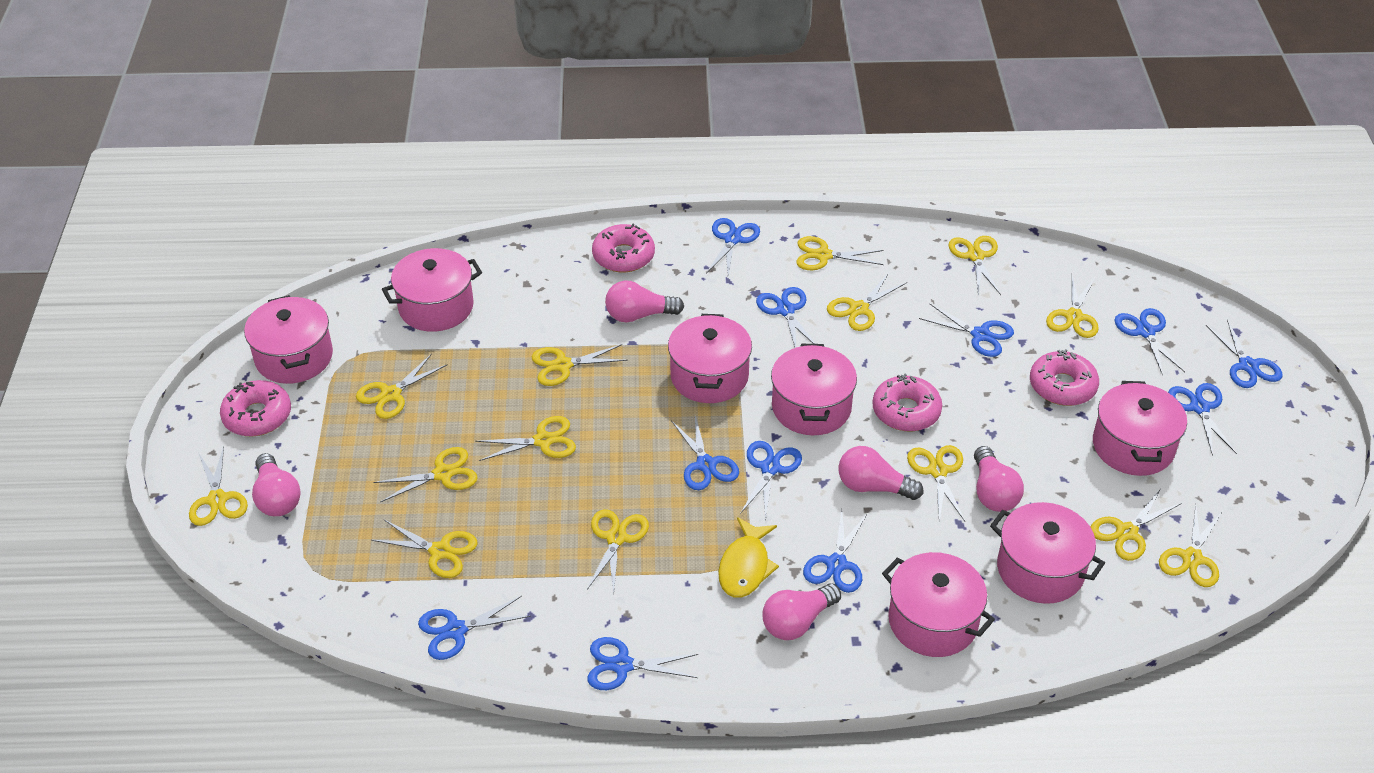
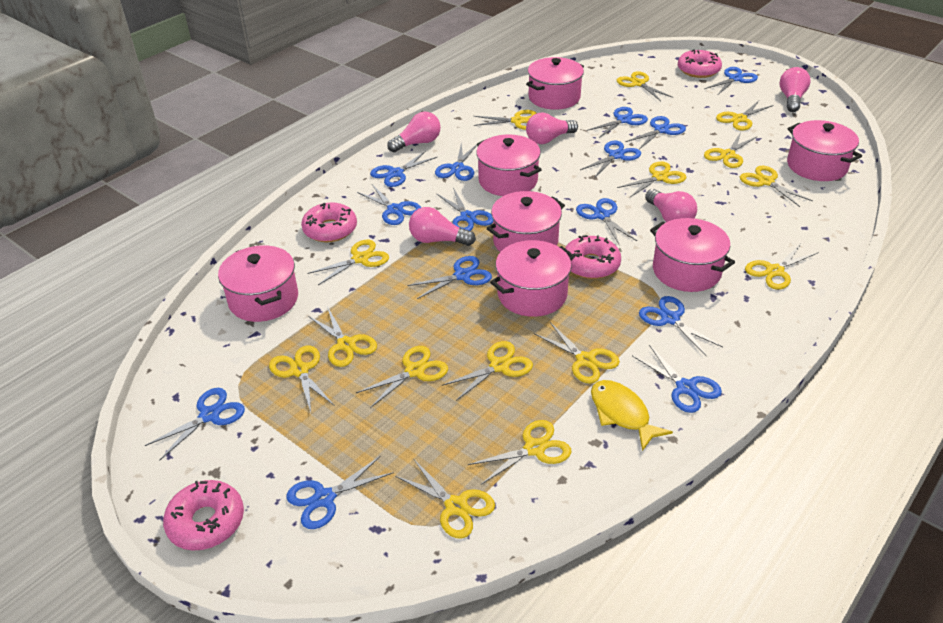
blue scissors: 11 -> 14
yellow scissors: 14 -> 15

